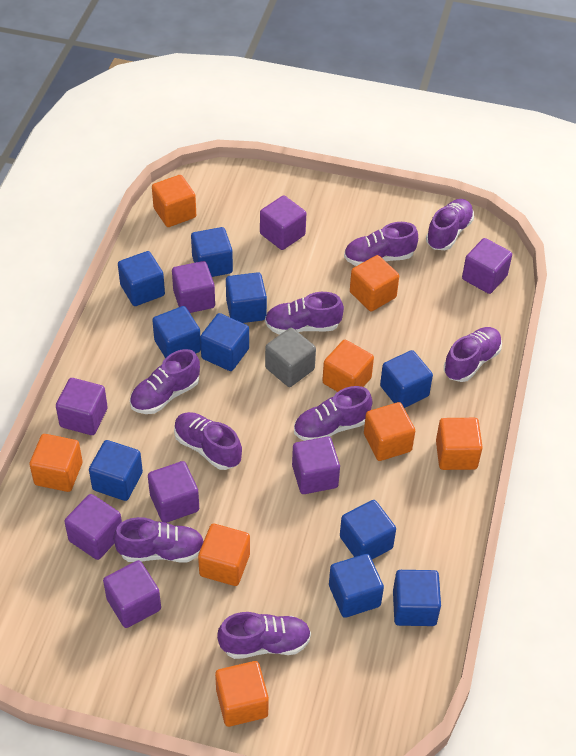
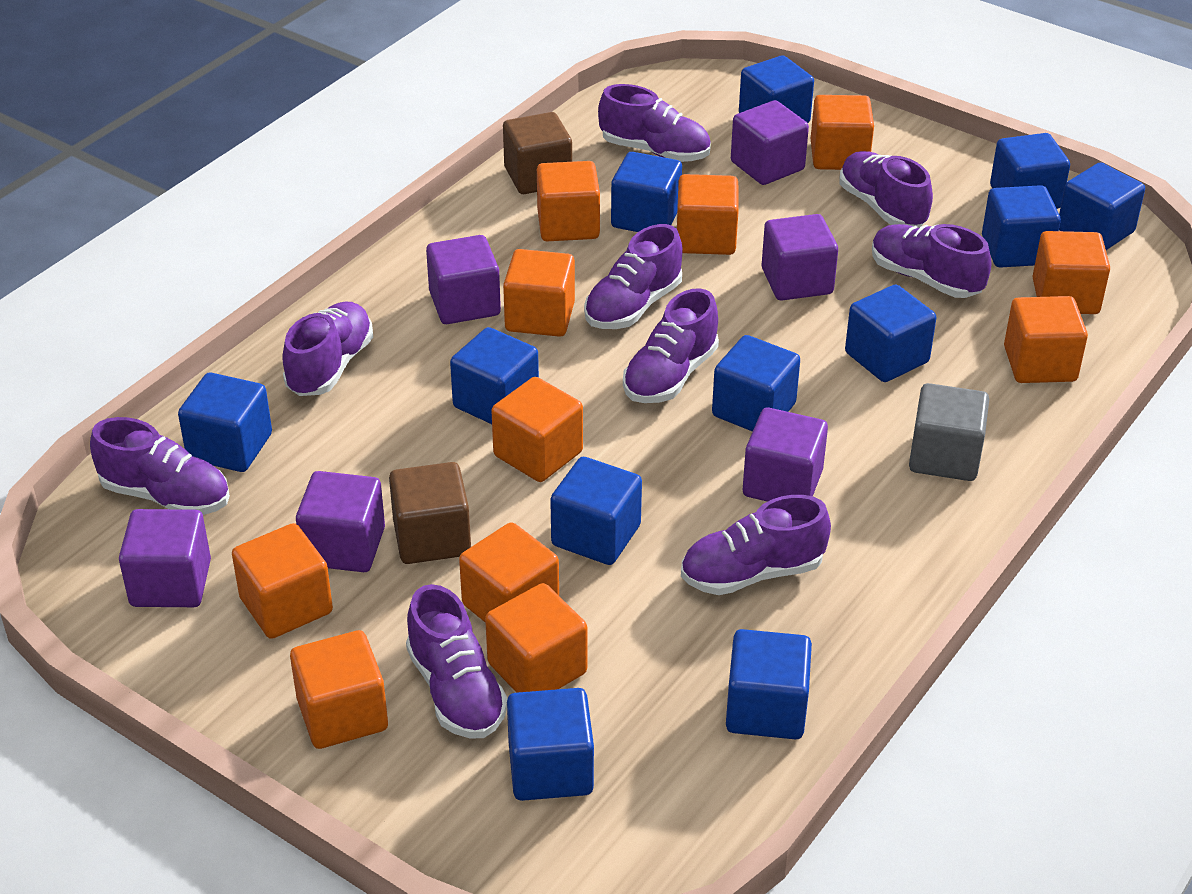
blue cube: 10 -> 12
brown cube: 0 -> 2
orange cube: 8 -> 11
purple cube: 8 -> 6

